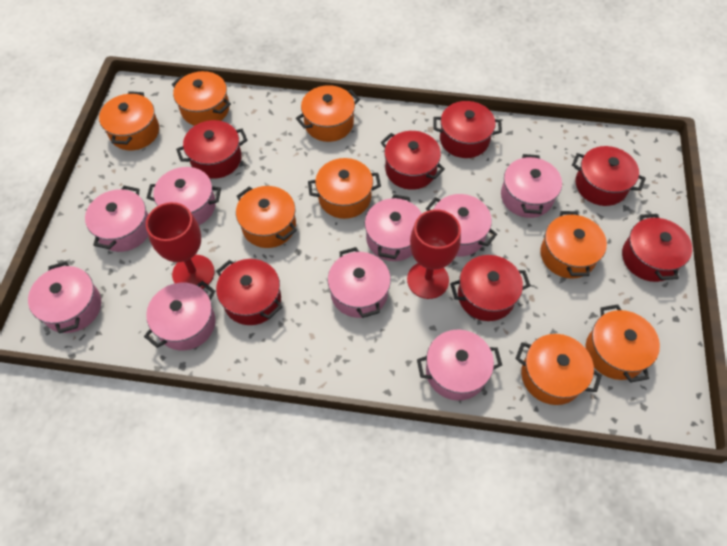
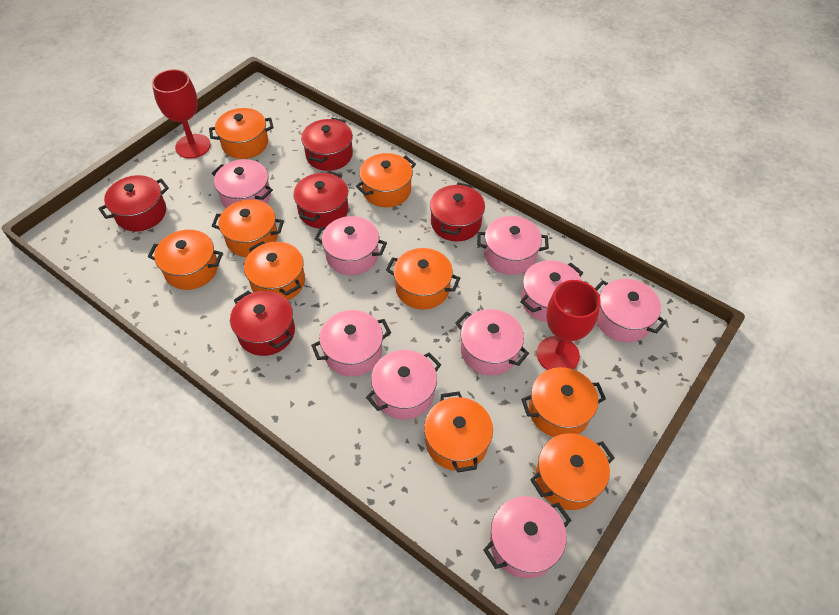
orange pot: 8 -> 9
red pot: 7 -> 5

